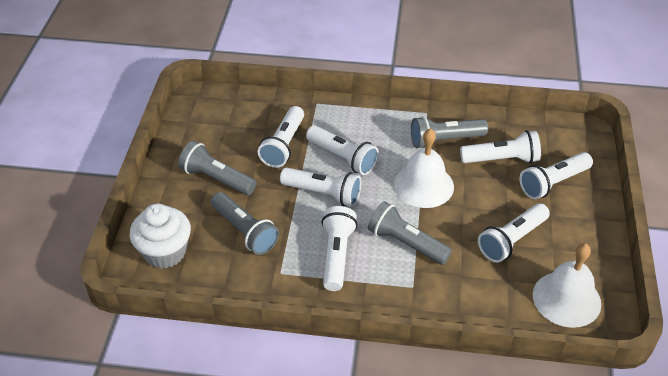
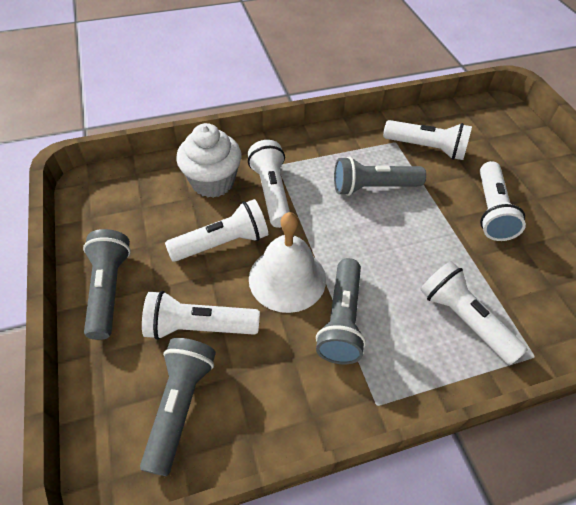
white bell: 2 -> 1
white flashlight: 7 -> 6

